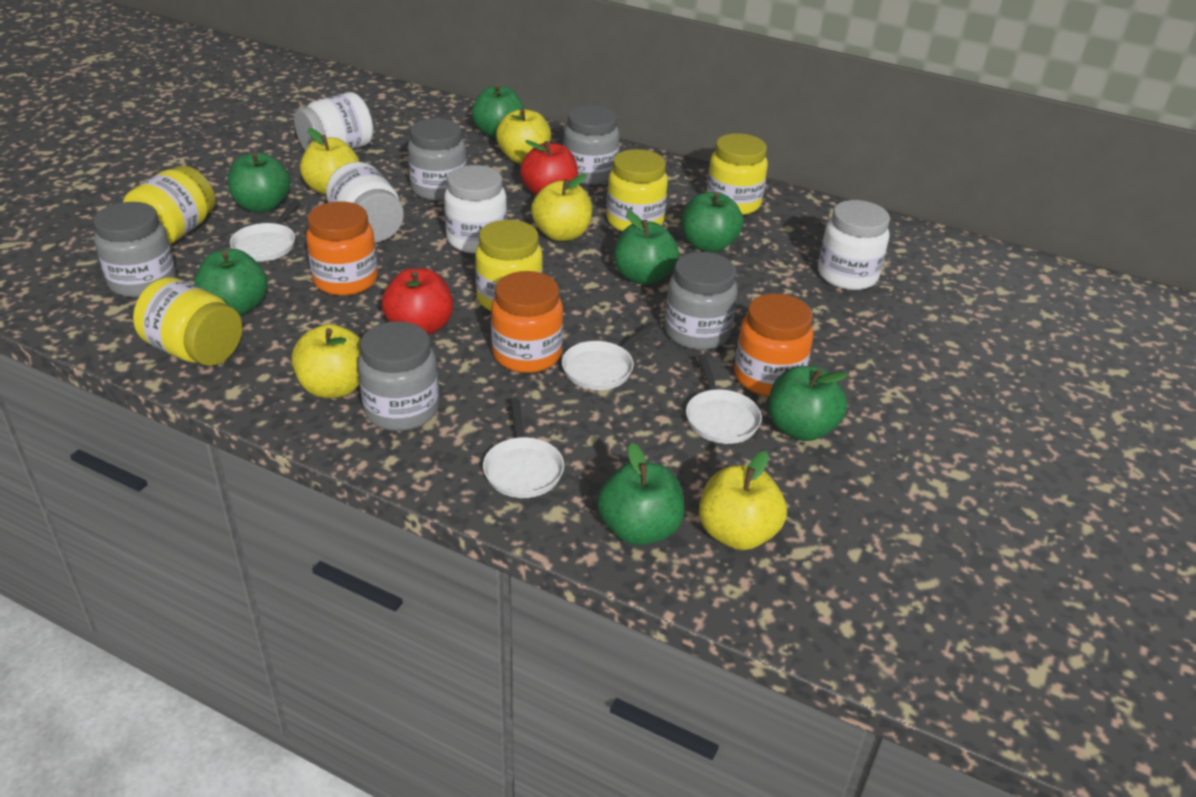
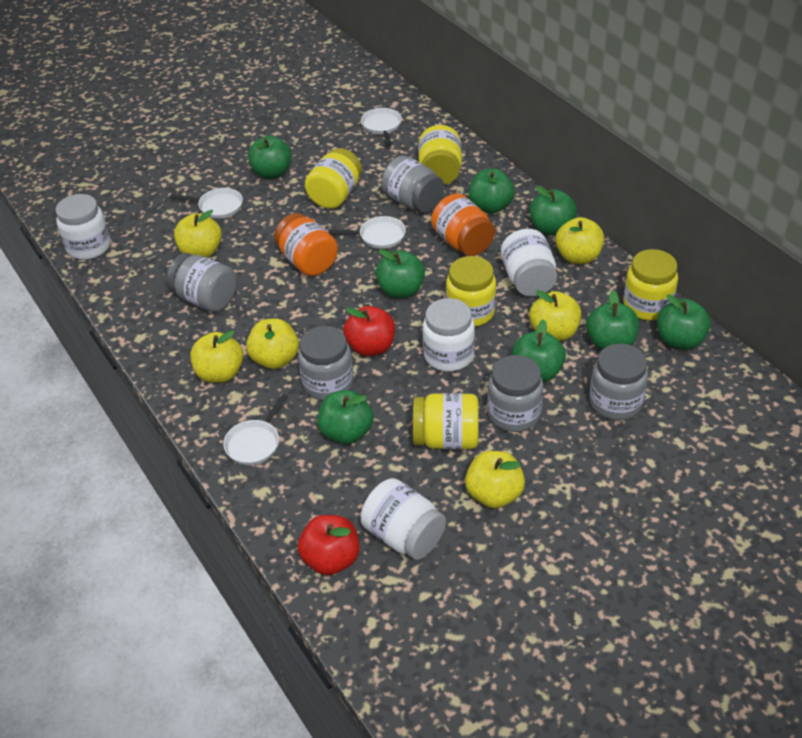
green apple: 7 -> 8
orange jar: 3 -> 2
yellow apple: 5 -> 6

